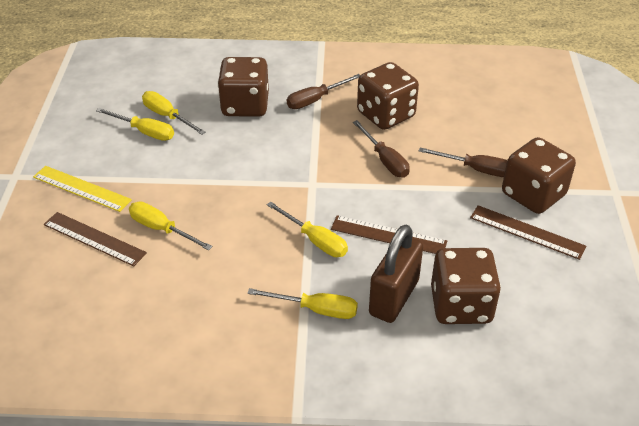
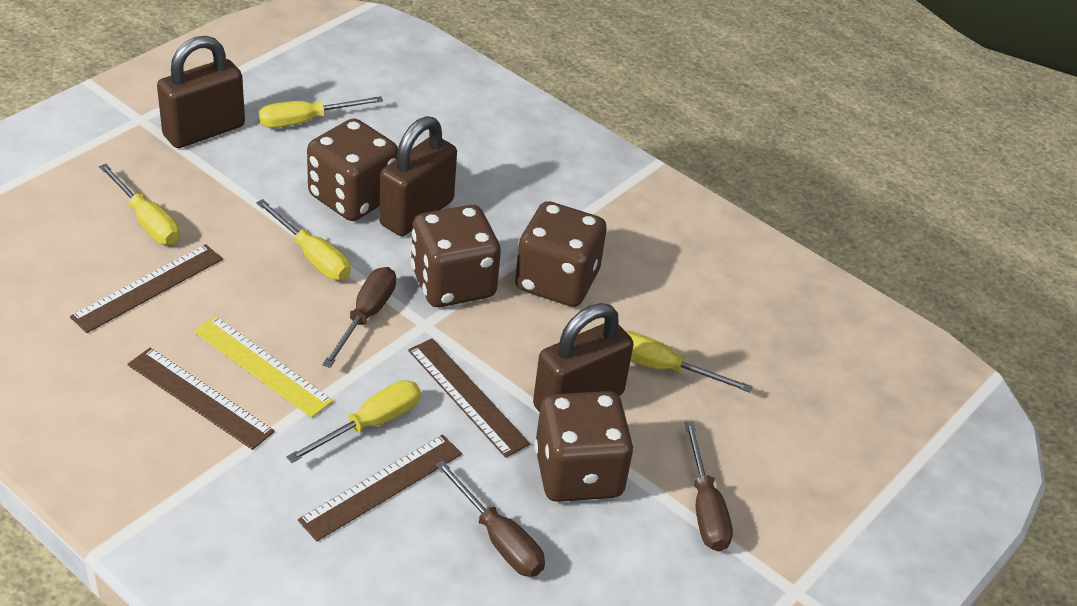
brown padlock: 1 -> 3
brown ruler: 3 -> 4

